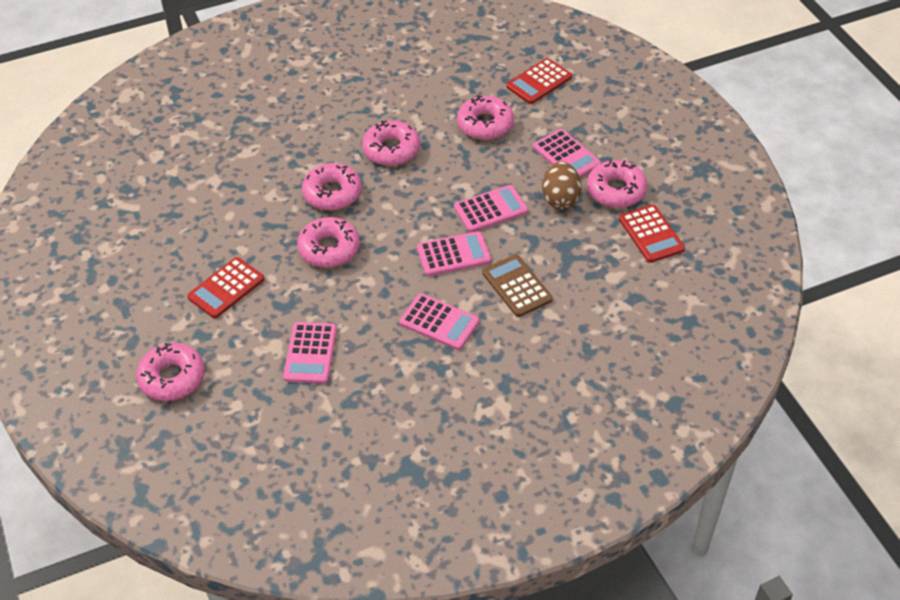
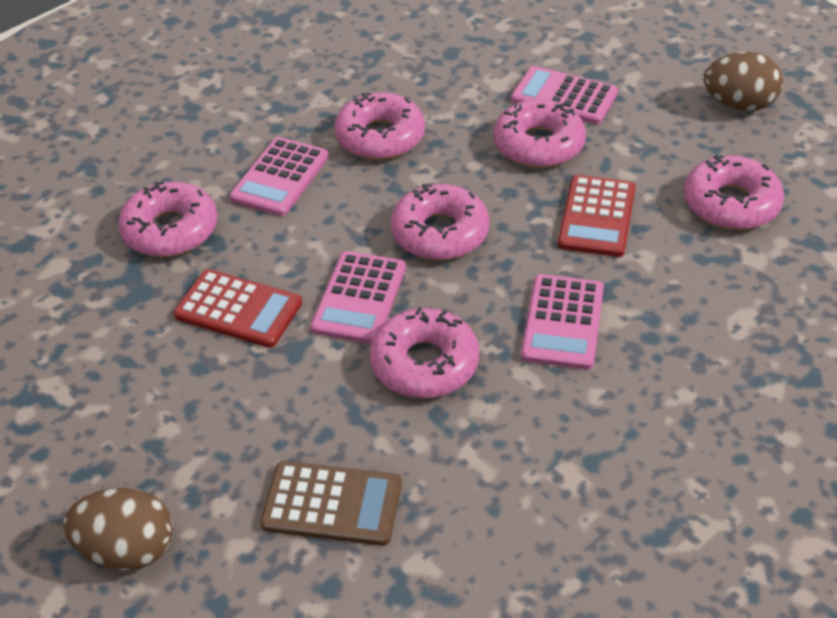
brown egg: 1 -> 2
pink calculator: 5 -> 4
red calculator: 3 -> 2

